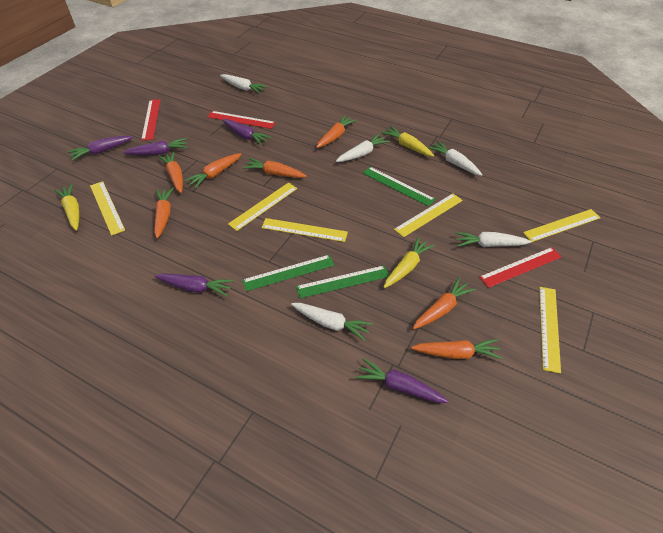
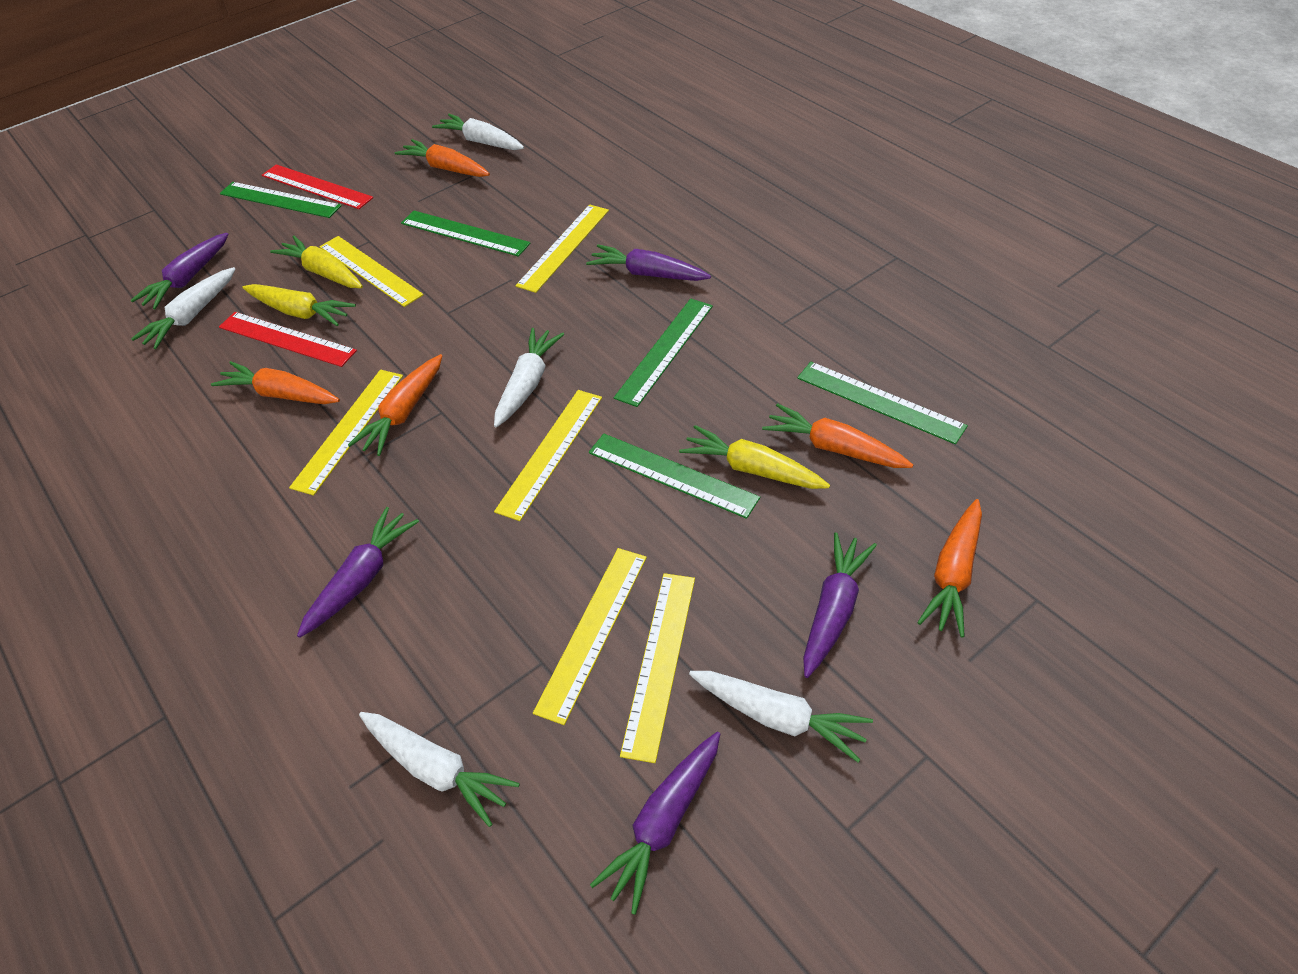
green ruler: 3 -> 5
orange carrot: 7 -> 5
red ruler: 3 -> 2

